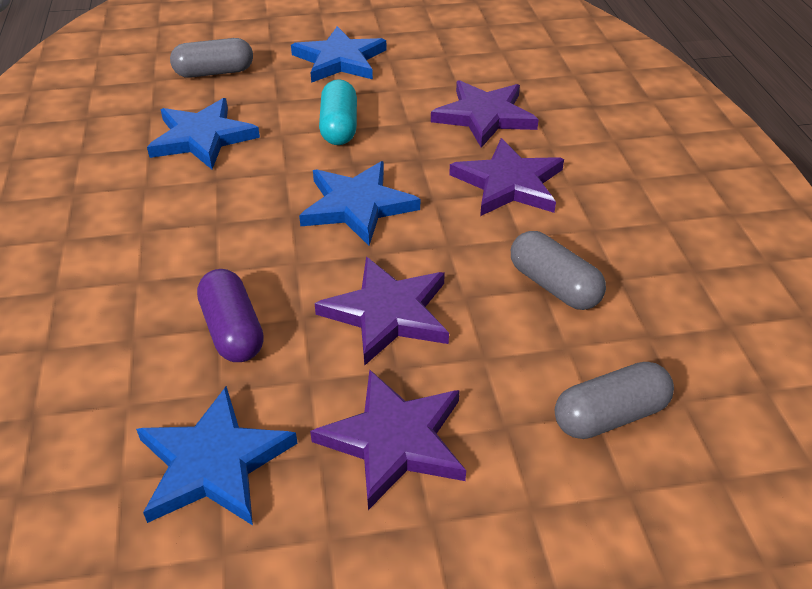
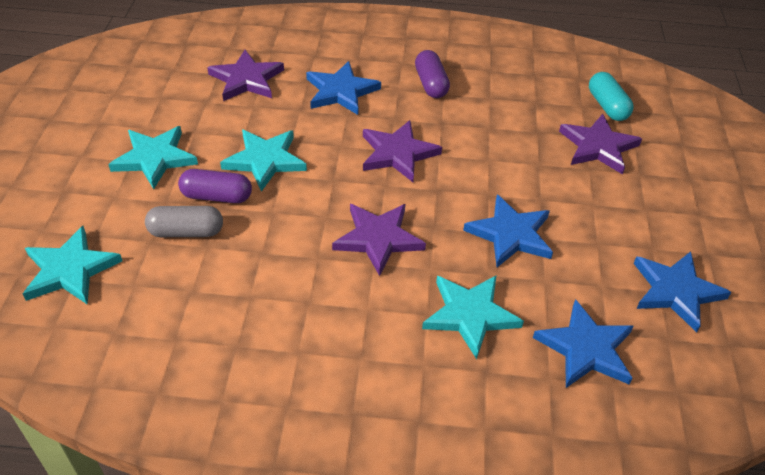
grey capsule: 3 -> 1
purple capsule: 1 -> 2
turquoise star: 0 -> 4

